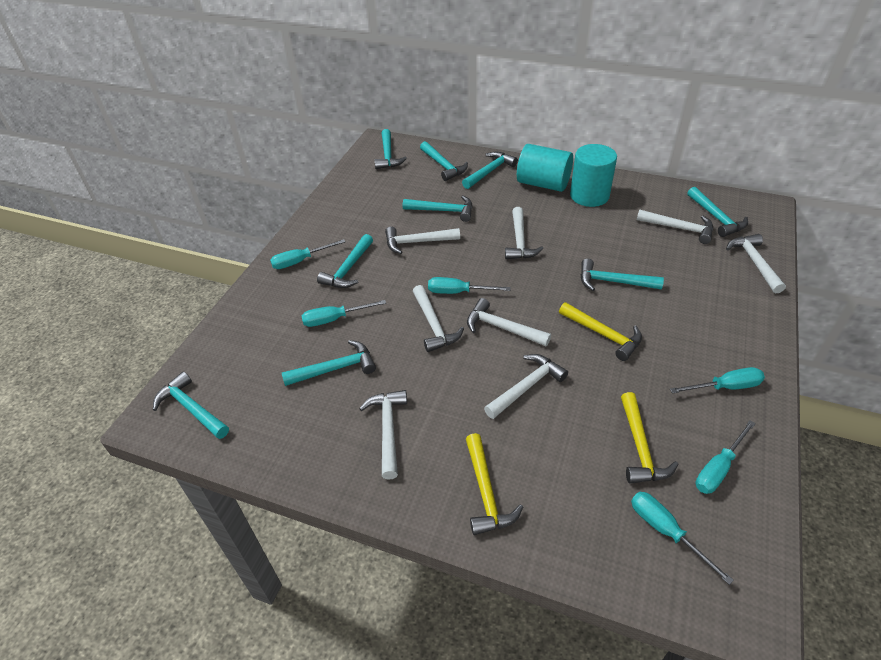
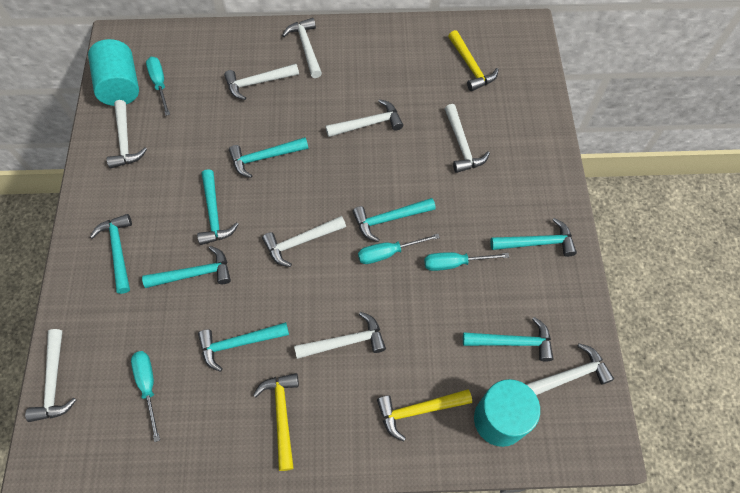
turquoise hammer: 9 -> 8
turquoise screwdriver: 6 -> 4
white hammer: 8 -> 9

